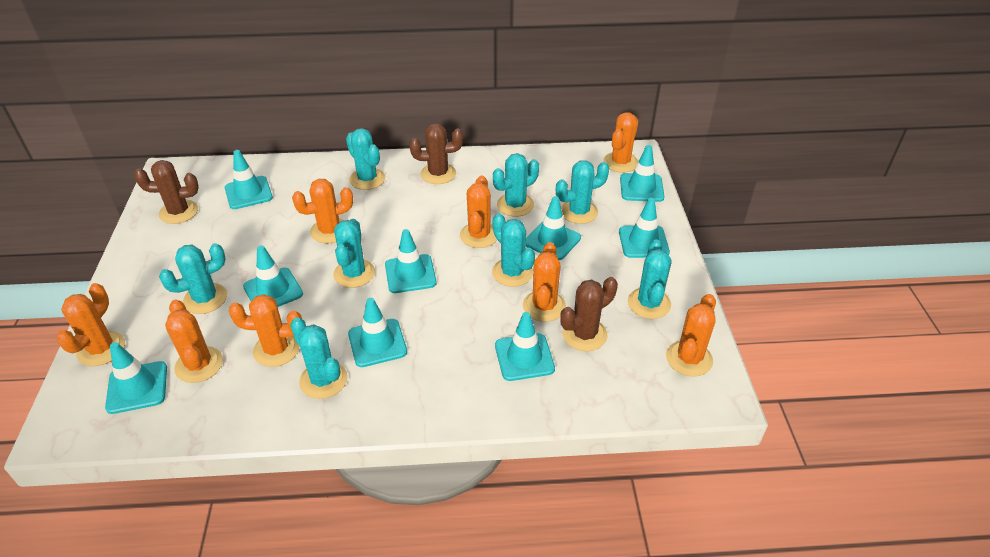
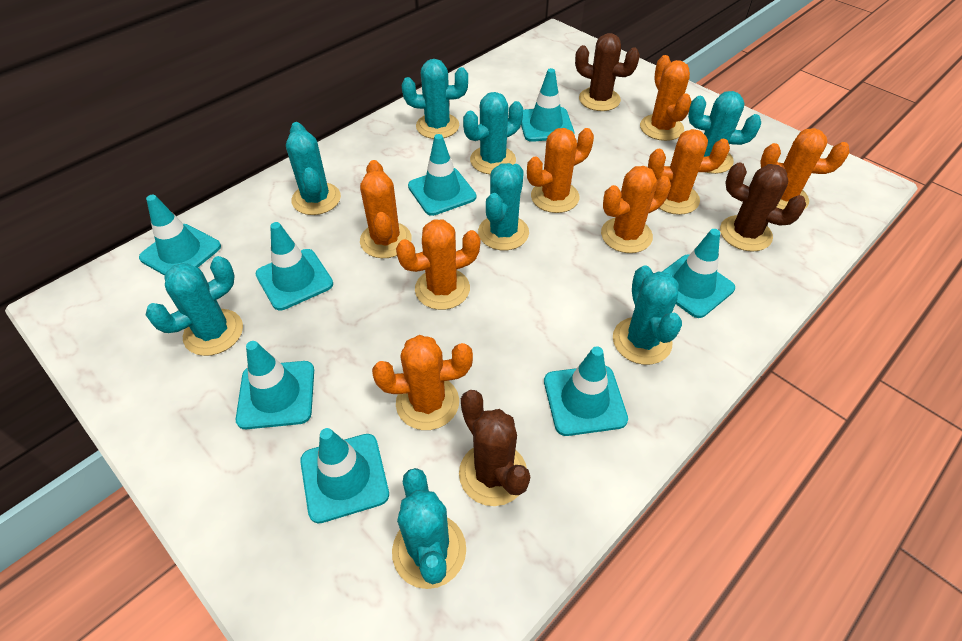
turquoise traffic cone: 9 -> 8

